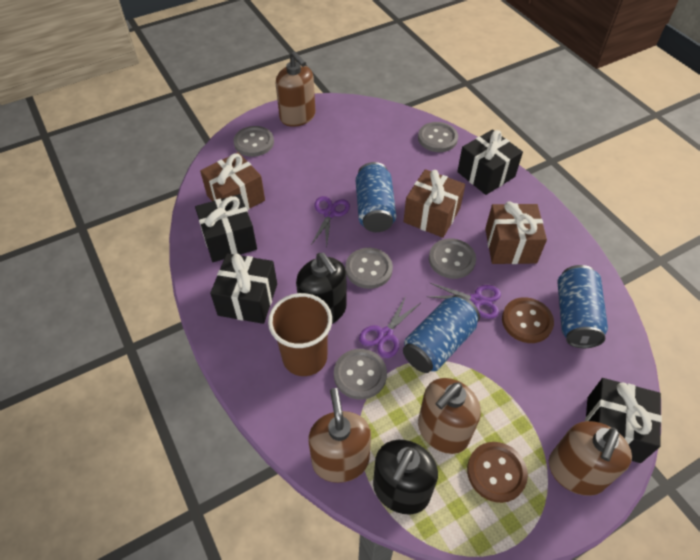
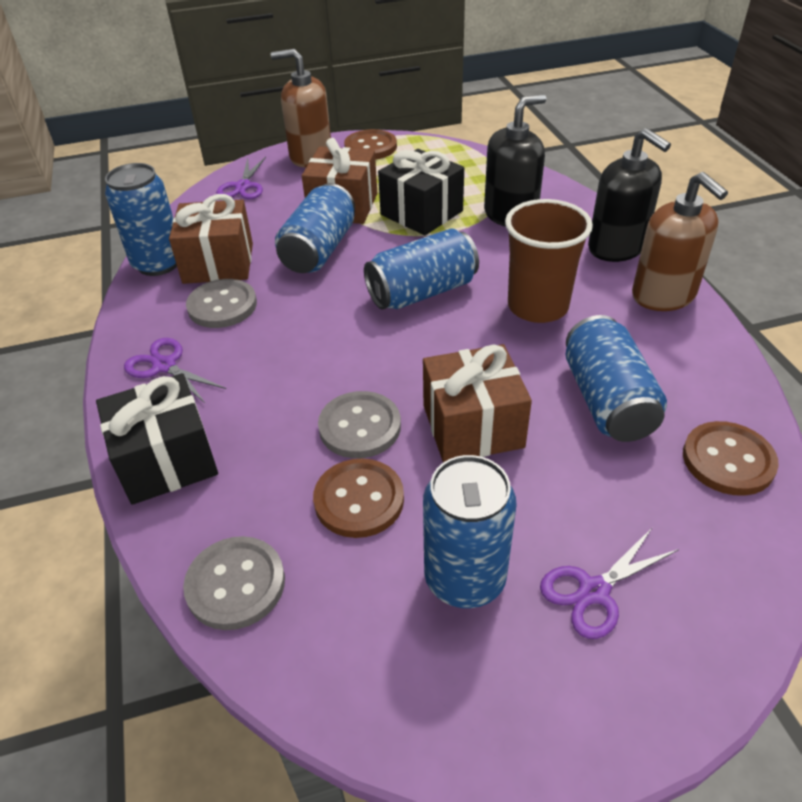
black gift: 4 -> 2
blue can: 3 -> 5
brown button: 2 -> 3
brown soap dispenser: 4 -> 2
grey button: 5 -> 3

